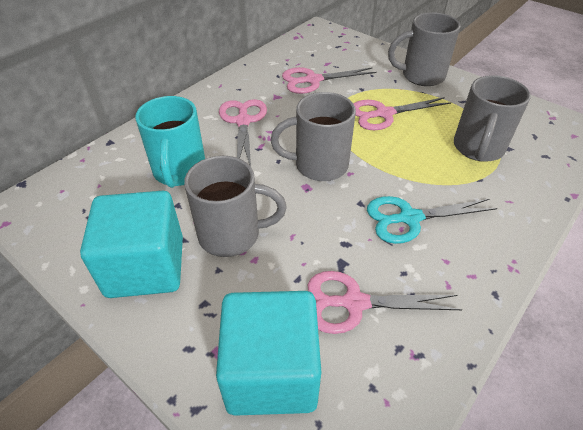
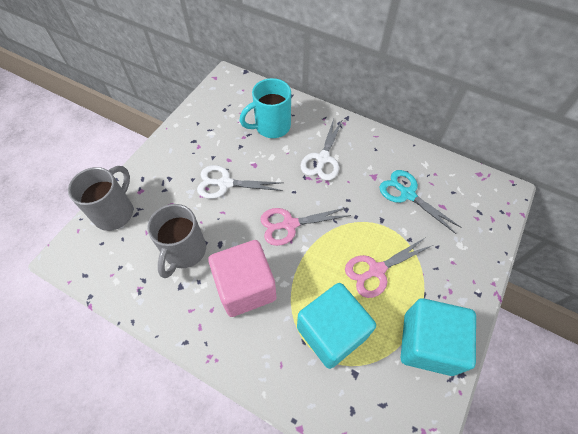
grey mug: 4 -> 2
pink cube: 0 -> 1
pink scissors: 4 -> 2
white scissors: 0 -> 2

